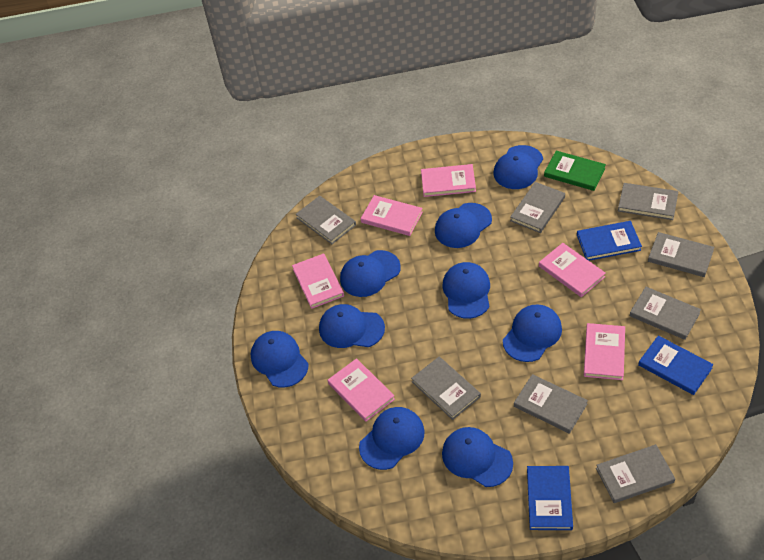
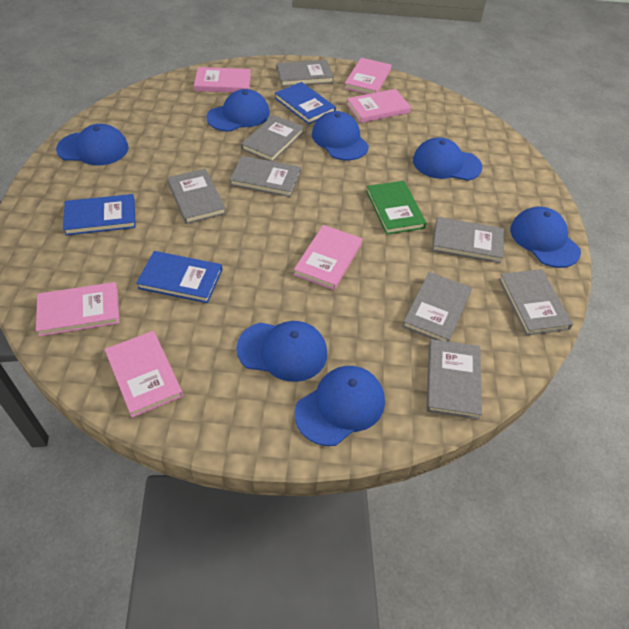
blue cap: 9 -> 7

